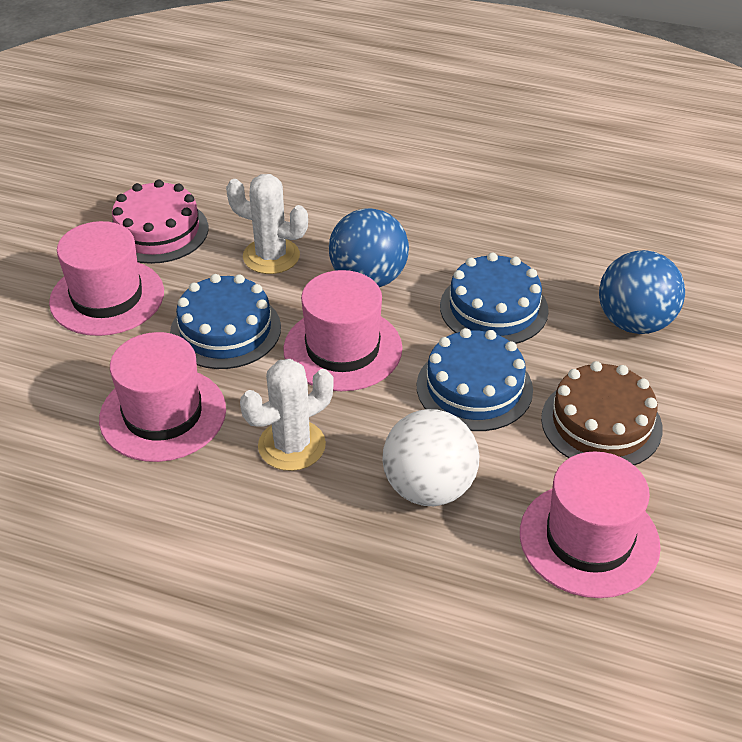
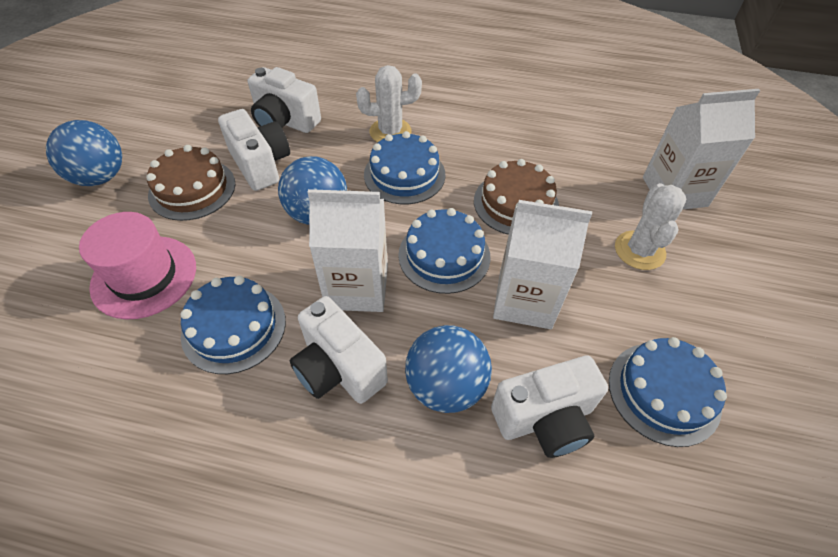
blue ball: 2 -> 3
blue cake: 3 -> 4
brown cake: 1 -> 2
pink cake: 1 -> 0
pink hat: 4 -> 1
white ball: 1 -> 0
white camera: 0 -> 4
white carton: 0 -> 3

